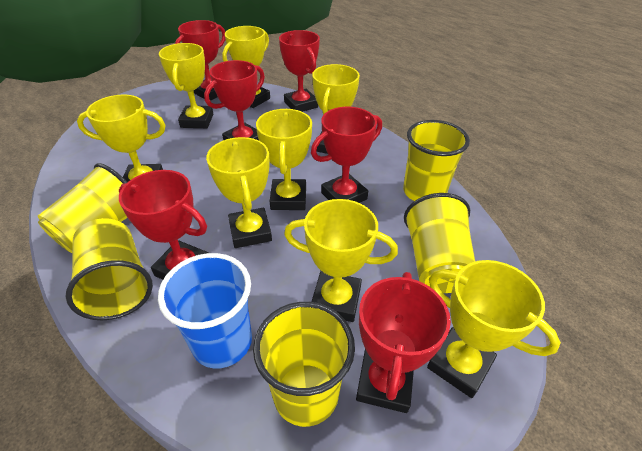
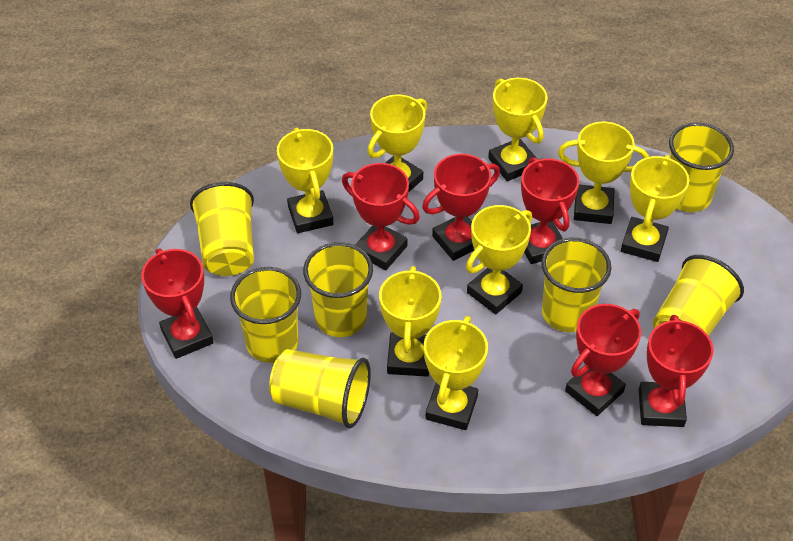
blue cup: 1 -> 0
yellow cup: 5 -> 7

